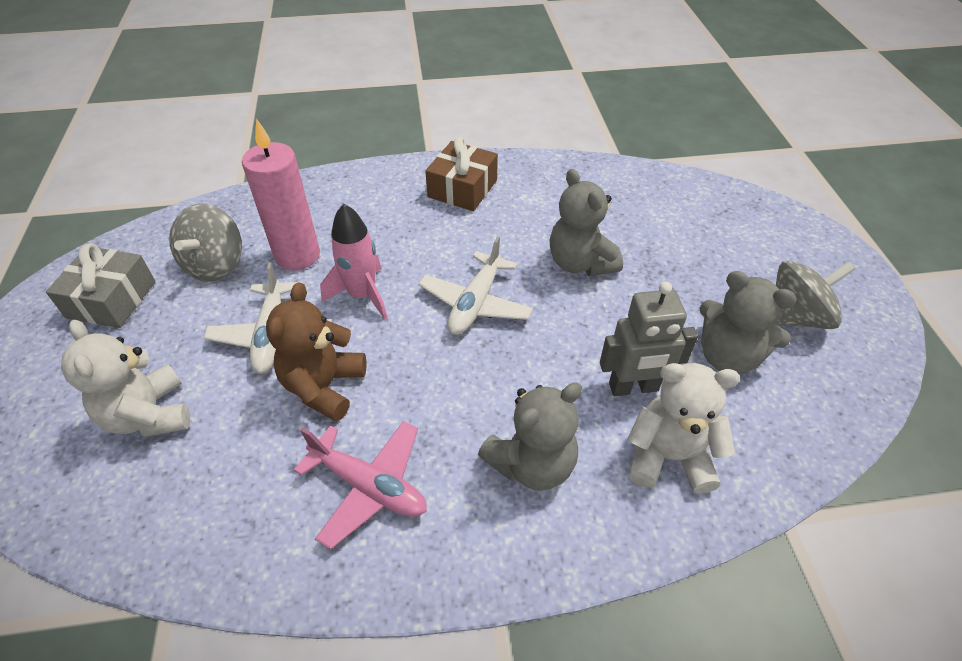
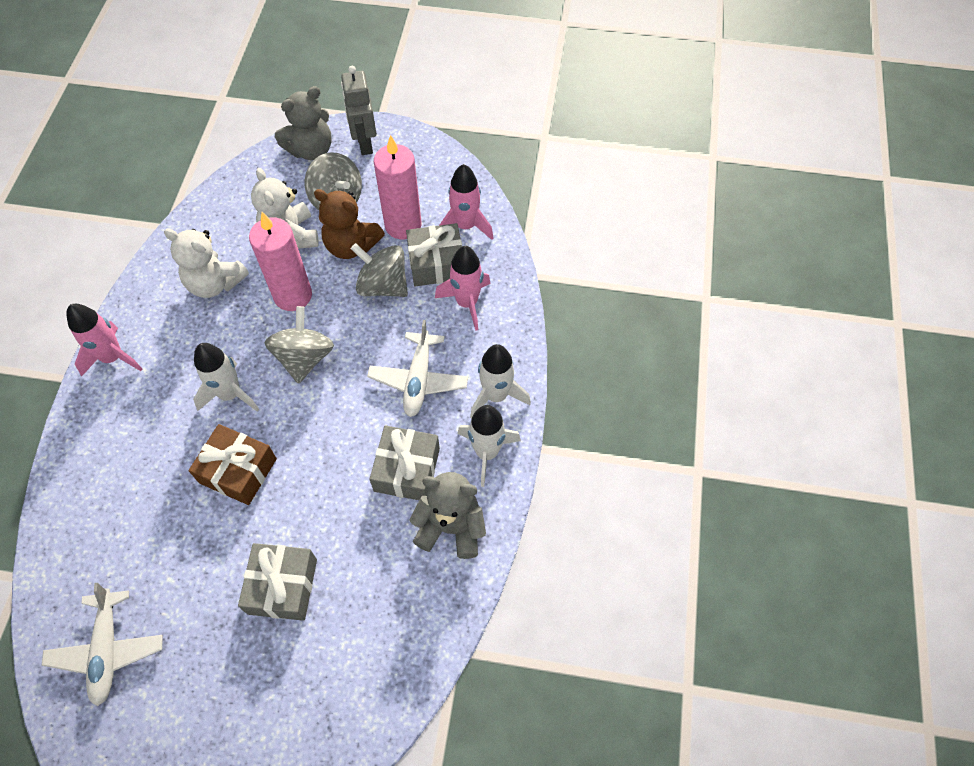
grey gift: 1 -> 3
grey spinning top: 2 -> 3
grey teddy bear: 3 -> 2
pink candle: 1 -> 2
pink plane: 1 -> 0
pink rocket: 1 -> 3
white rocket: 0 -> 3

